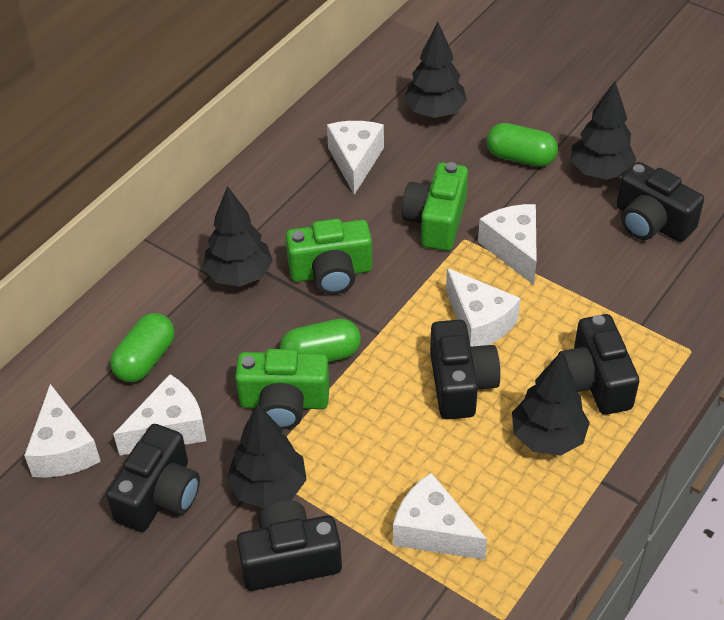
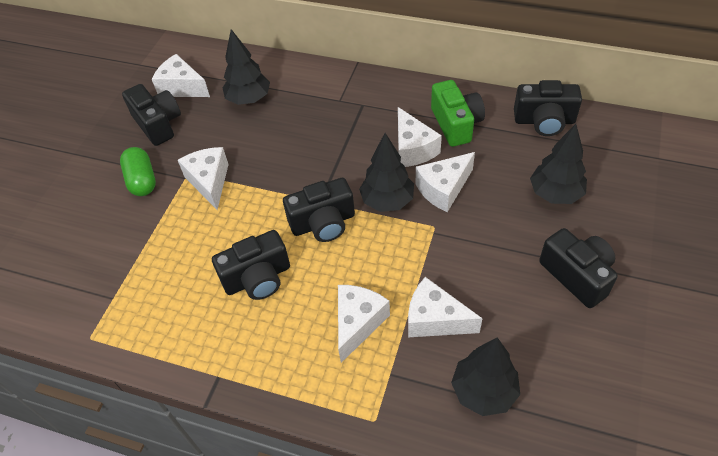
black tree: 5 -> 4
green camera: 3 -> 1
green capsule: 3 -> 1

